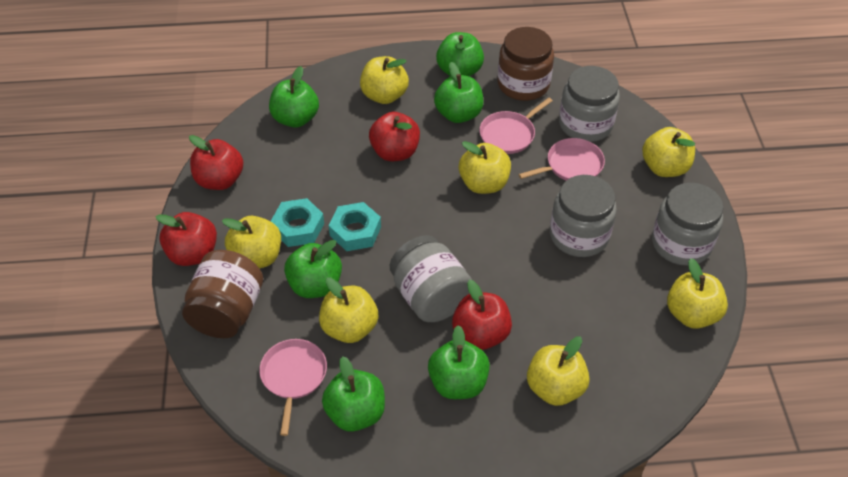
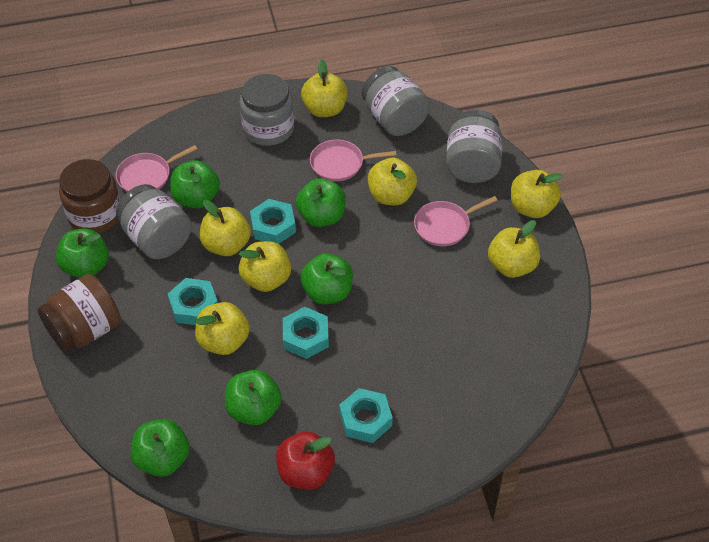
red apple: 4 -> 1
turquoise nut: 2 -> 4

